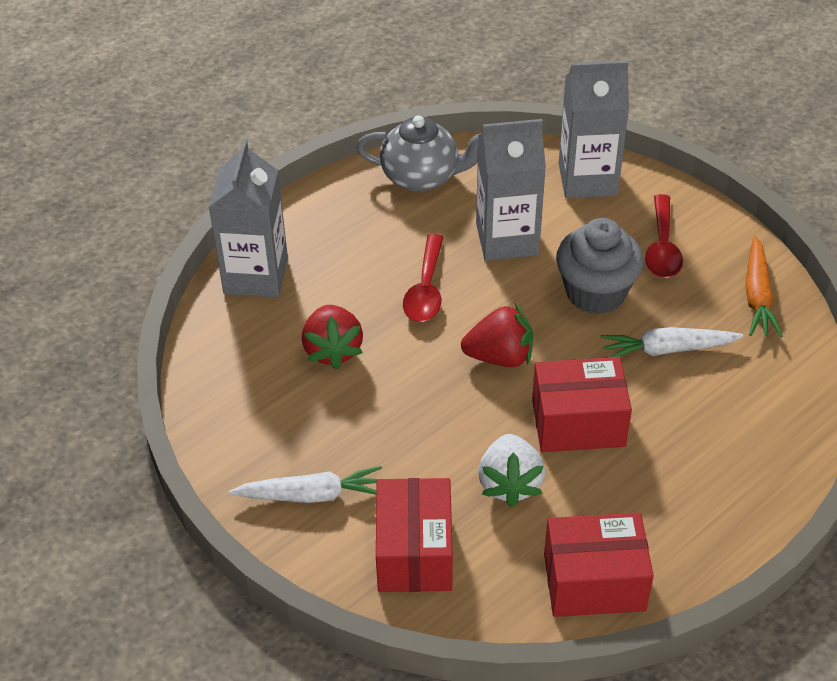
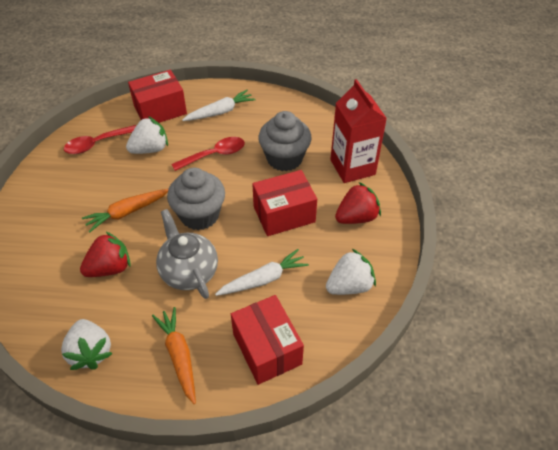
grey carton: 3 -> 0
grey cupcake: 1 -> 2
orange carrot: 1 -> 2
red carton: 0 -> 1
white strawberry: 1 -> 3

